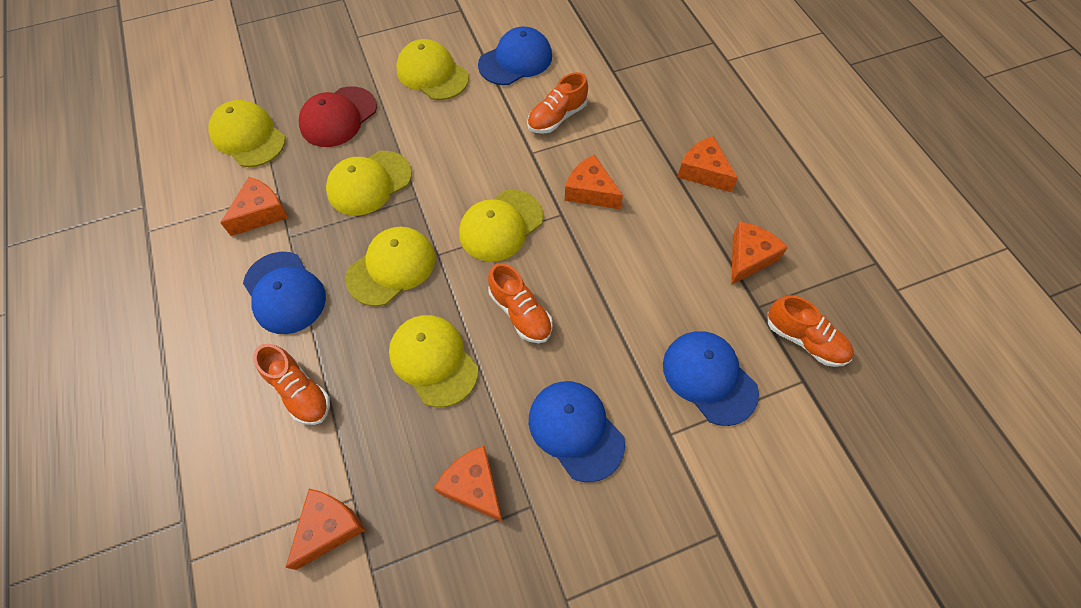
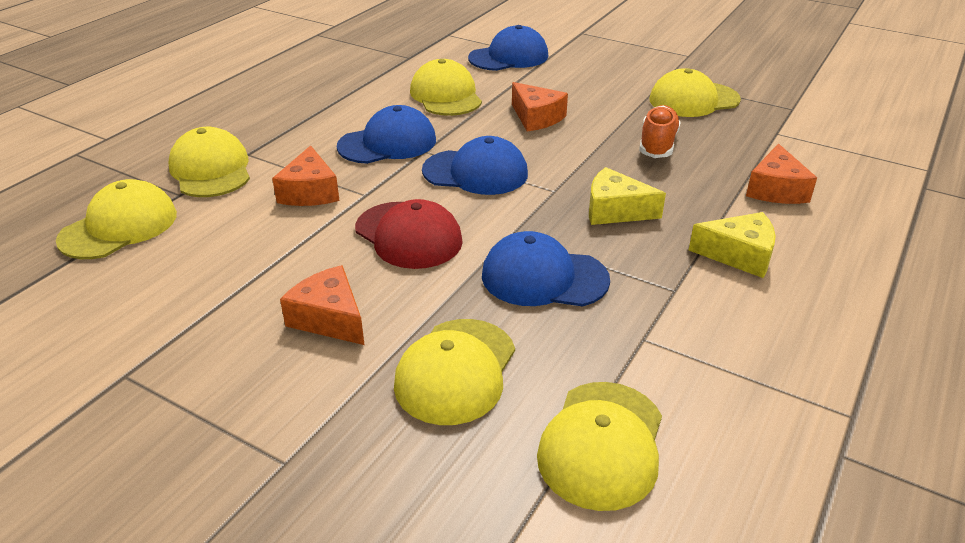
orange cheese: 6 -> 4
orange shoe: 4 -> 1
yellow cheese: 0 -> 2

